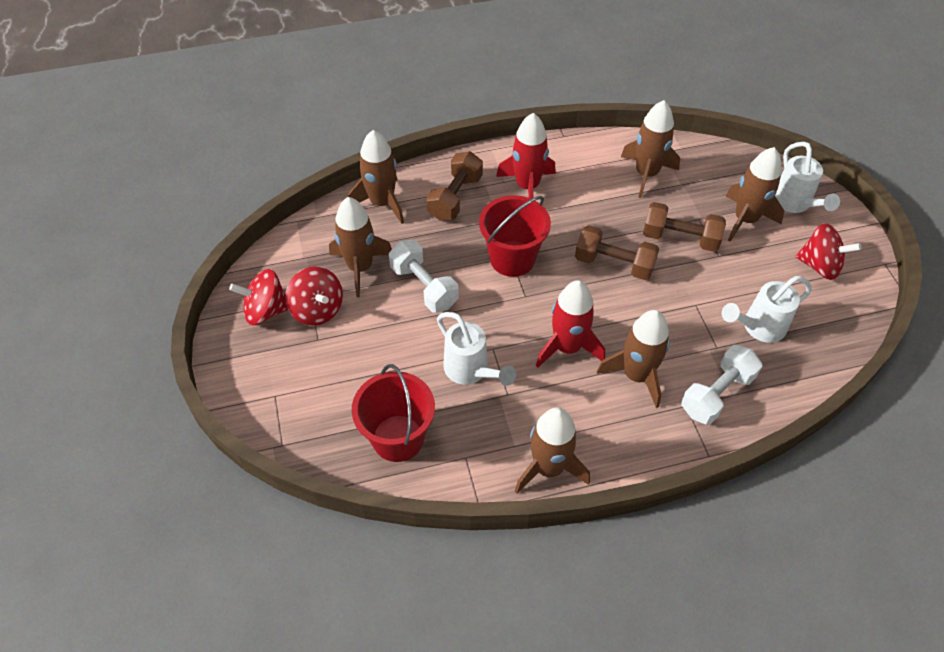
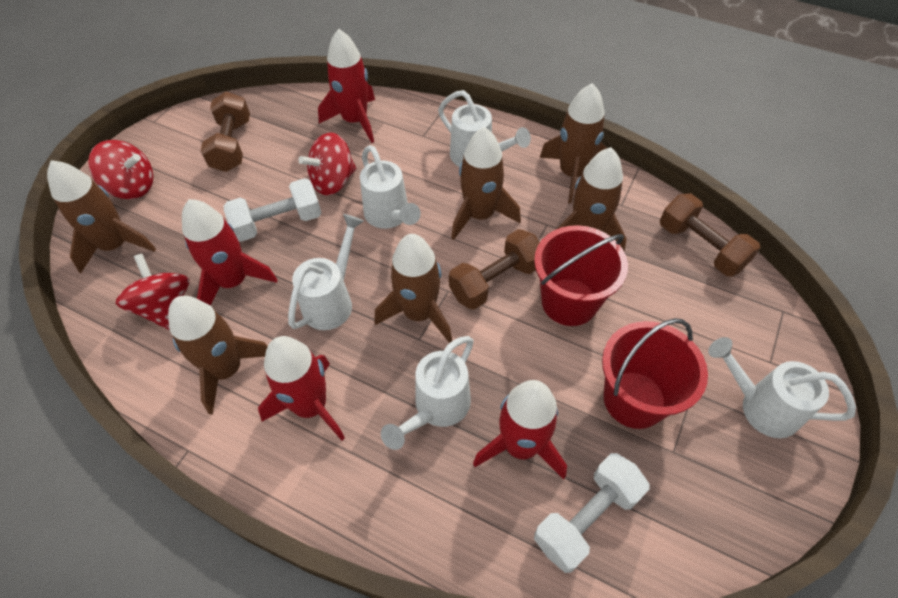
red rocket: 2 -> 4
white watering can: 3 -> 5

